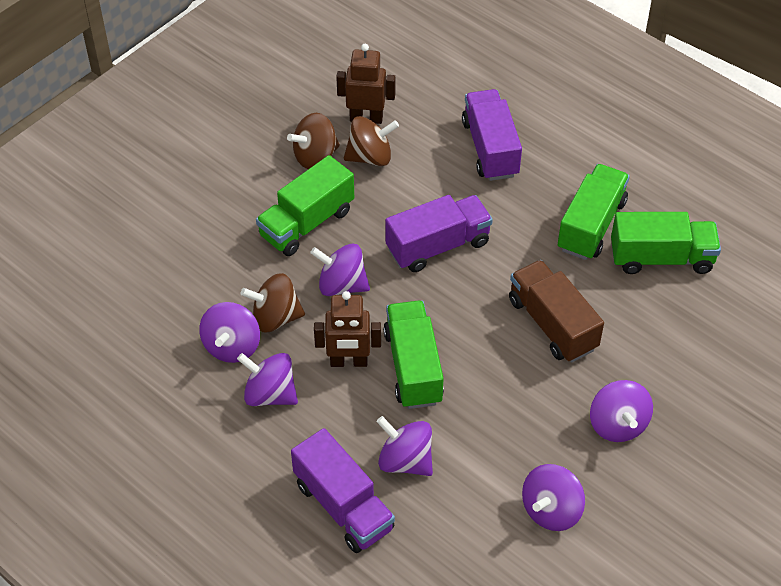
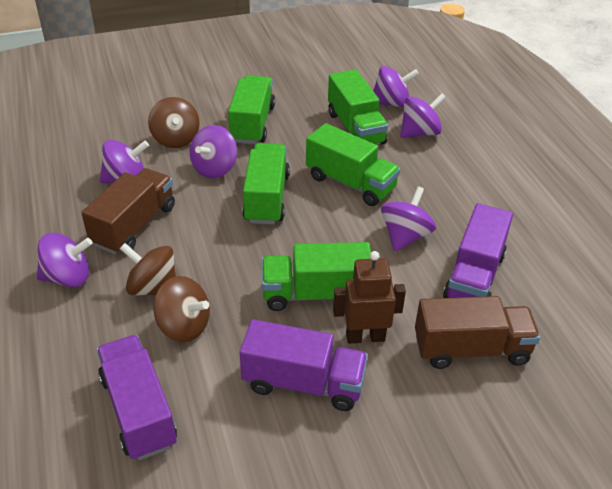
brown robot: 2 -> 1
brown truck: 1 -> 2
green truck: 4 -> 5

